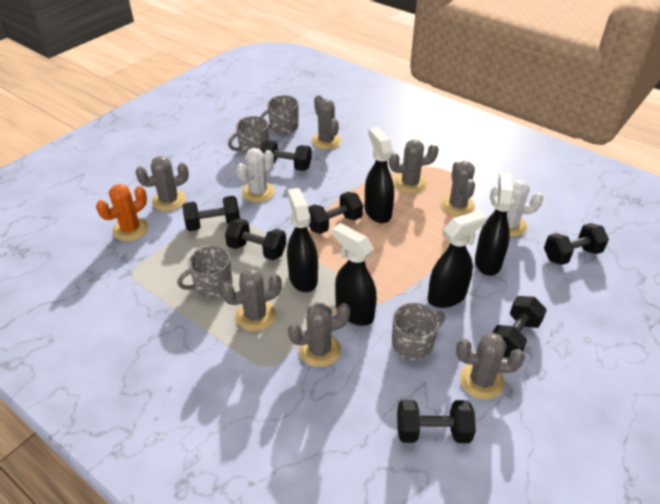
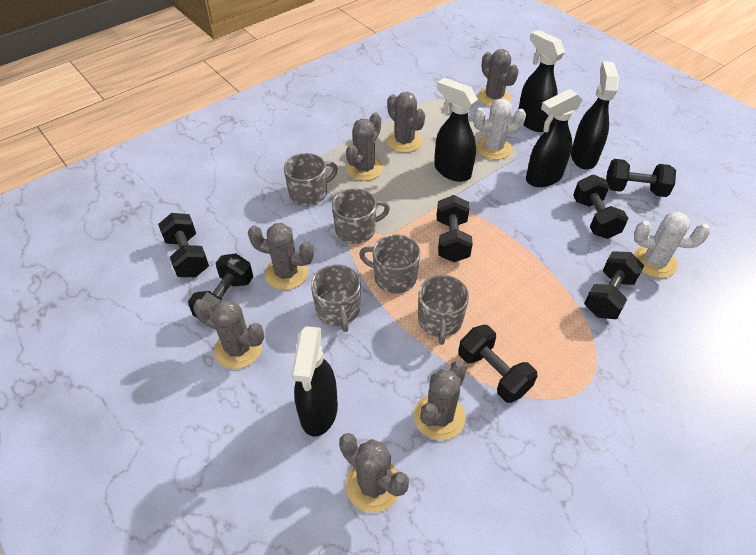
grey mug: 4 -> 5
orange cactus: 1 -> 0

